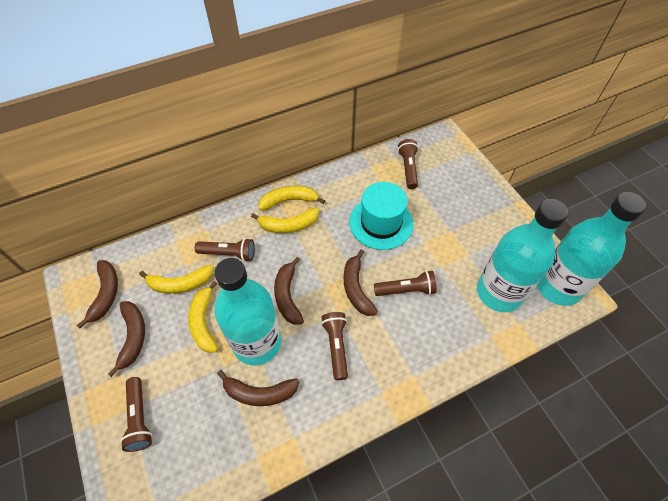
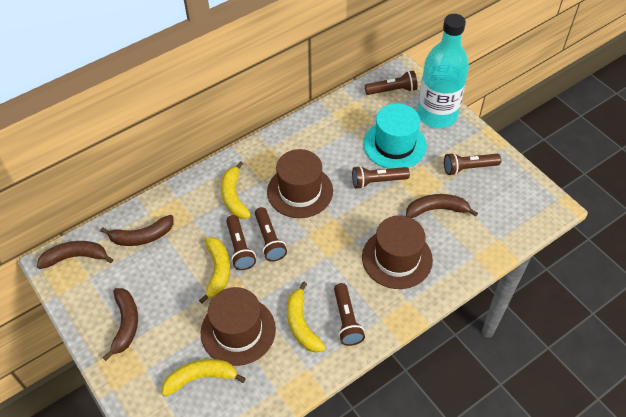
brown banana: 5 -> 4
brown flashlight: 5 -> 6
brown hat: 0 -> 3
turquoise bottle: 3 -> 1

